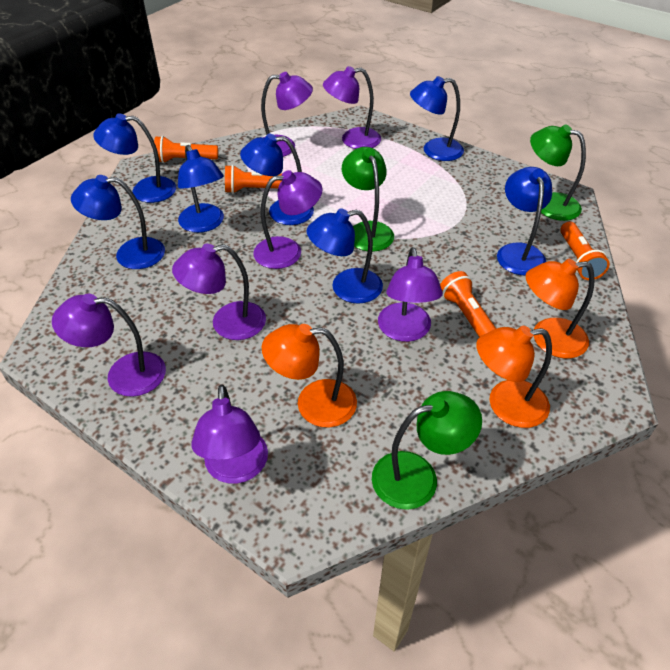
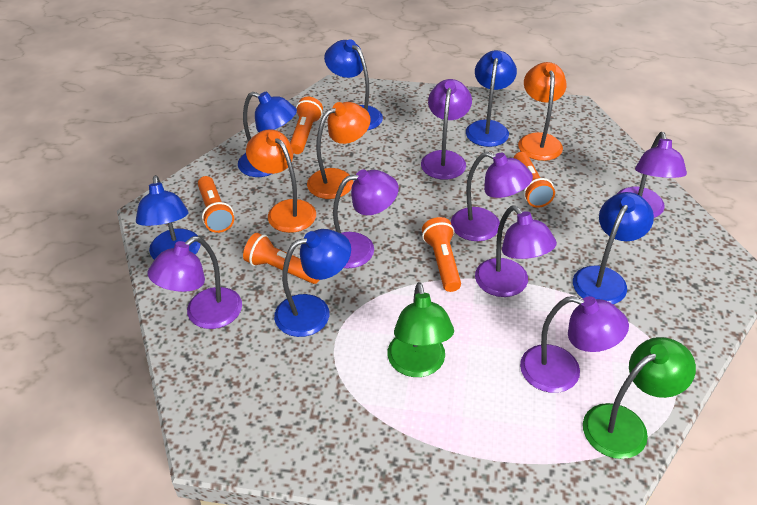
blue lamp: 7 -> 6
green lamp: 3 -> 2
orange flashlight: 4 -> 5

